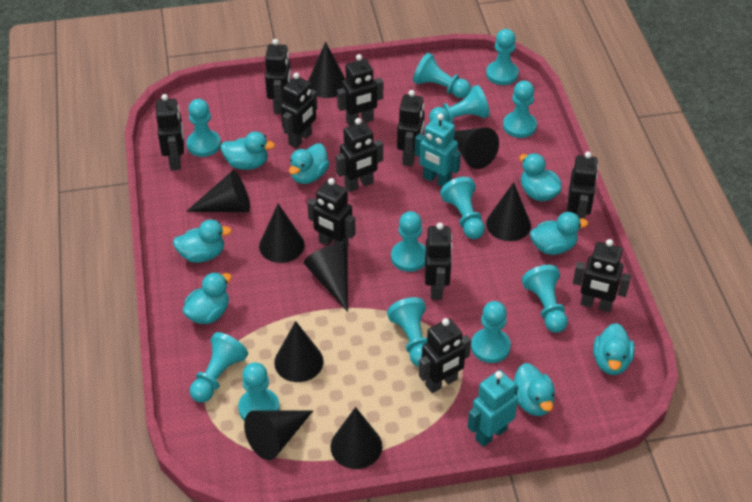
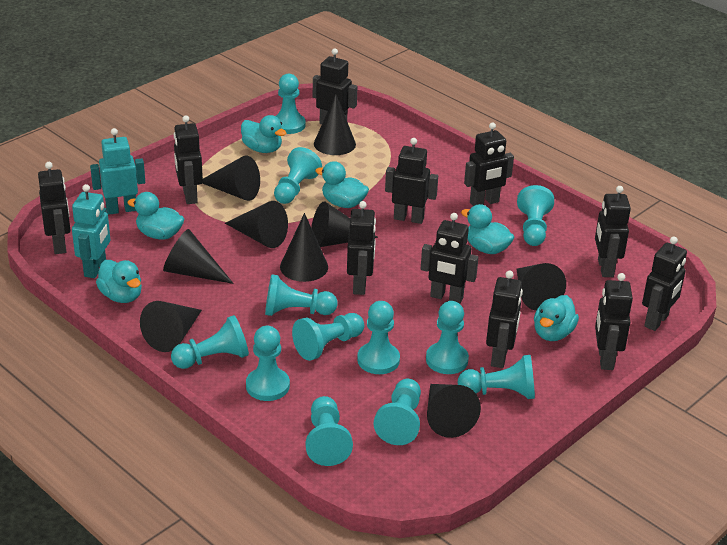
turquoise duck: 8 -> 6

